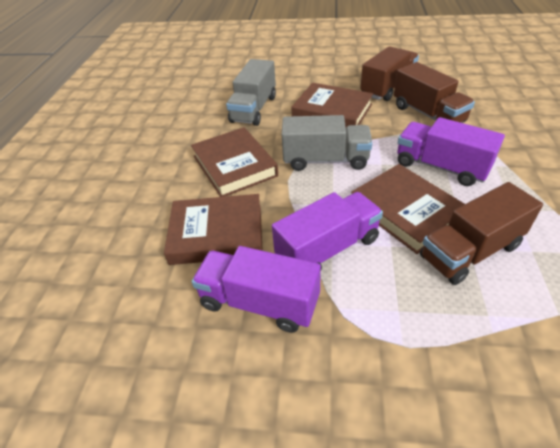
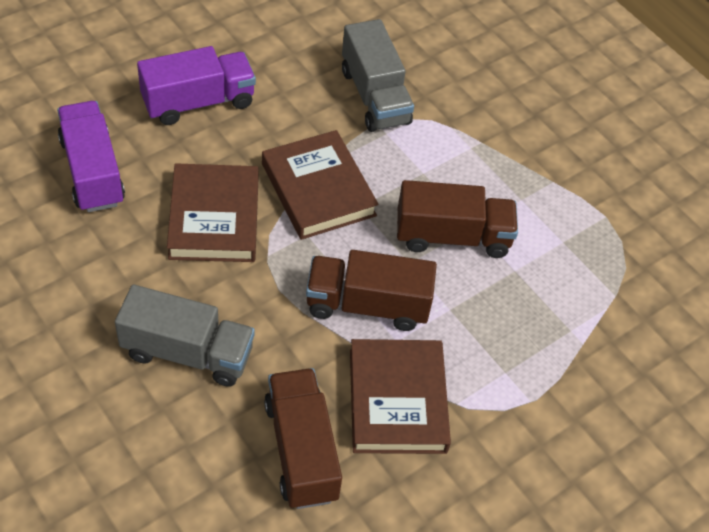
brown book: 4 -> 3
purple truck: 3 -> 2

